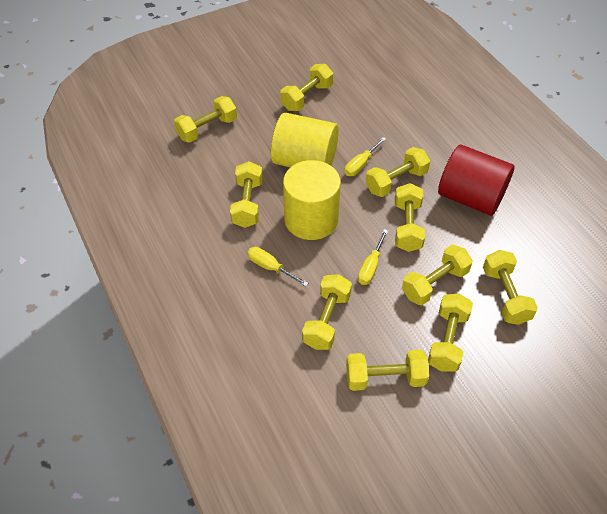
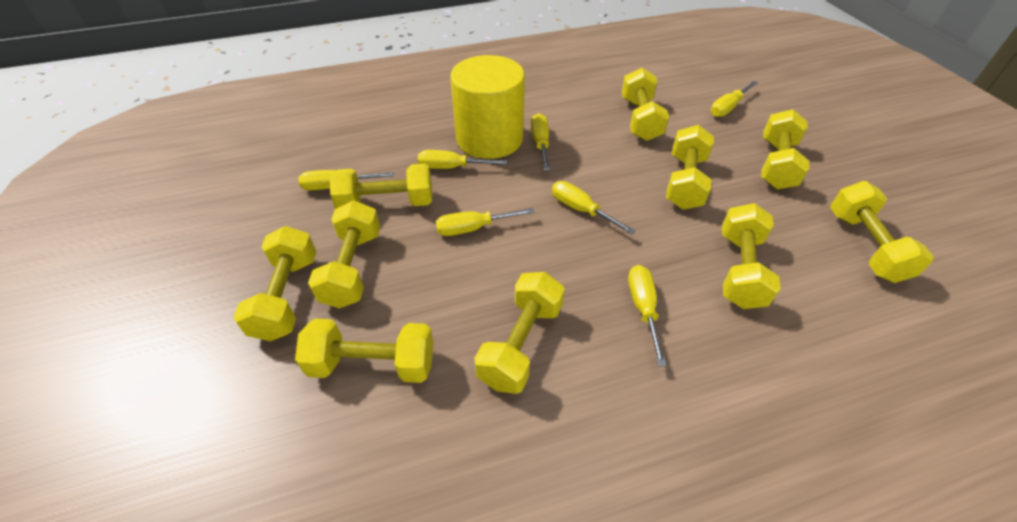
red cylinder: 1 -> 0
yellow cylinder: 2 -> 1
yellow screwdriver: 3 -> 7

